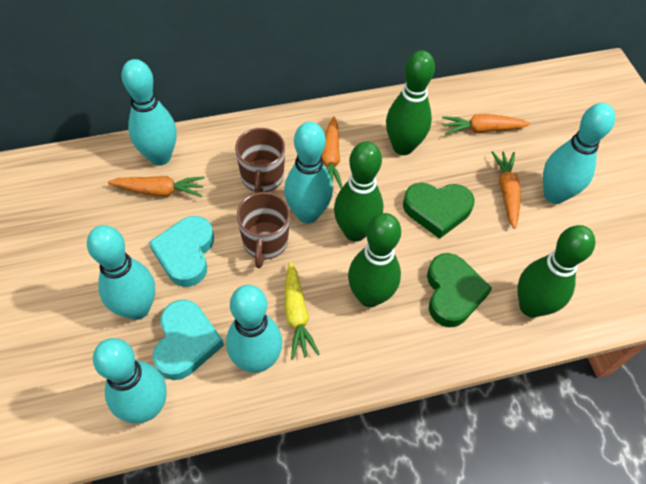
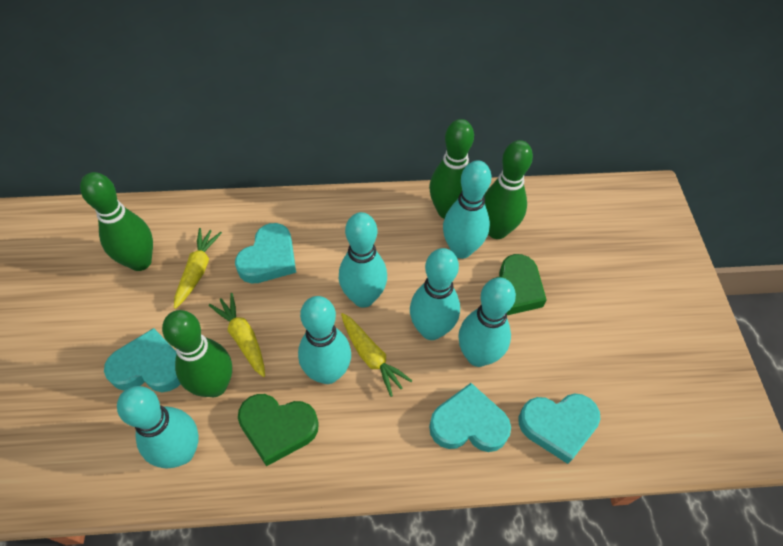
brown mug: 2 -> 0
orange carrot: 4 -> 0
turquoise heart: 2 -> 4
yellow carrot: 1 -> 3

